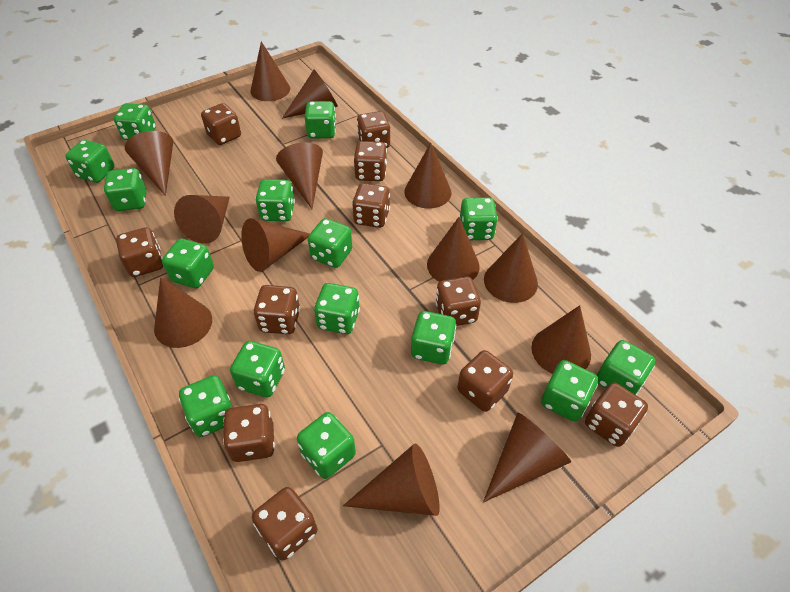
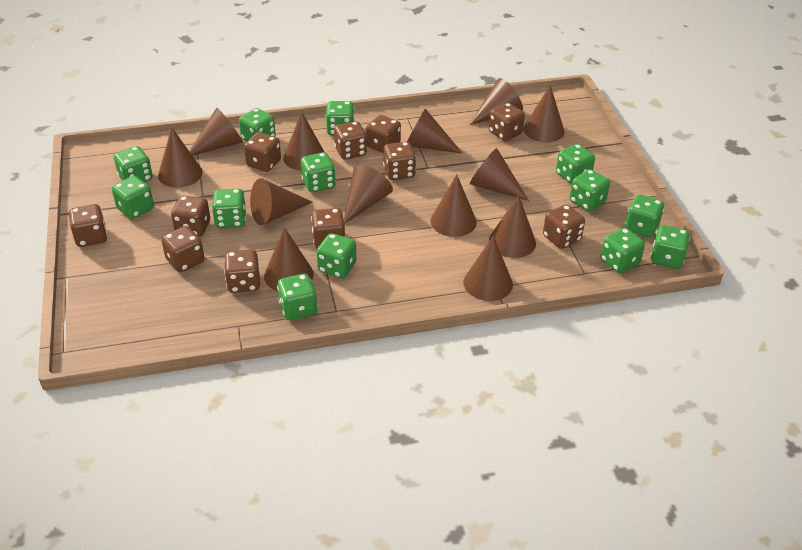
green dice: 15 -> 13

